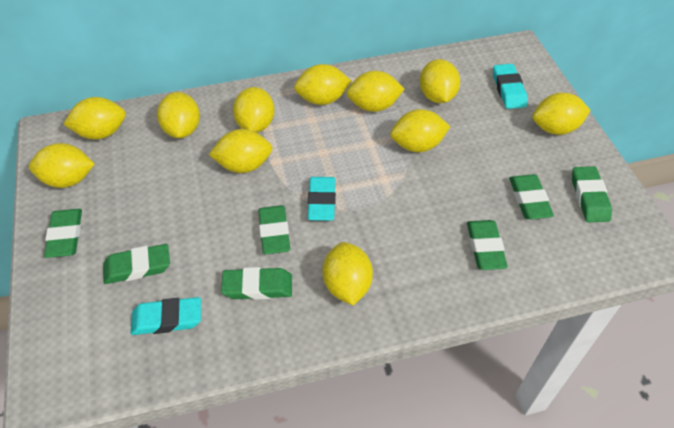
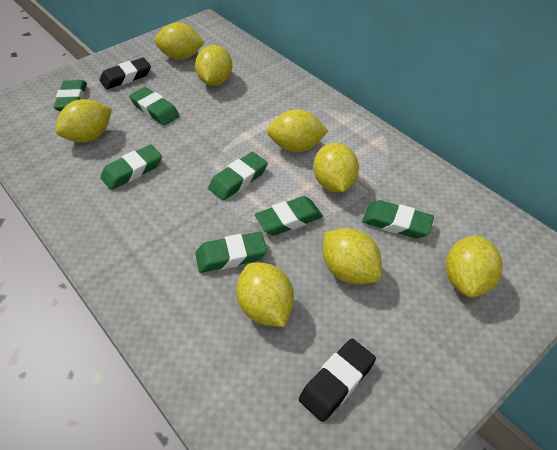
black eraser: 0 -> 2
turquoise eraser: 3 -> 0
yellow lemon: 11 -> 8

